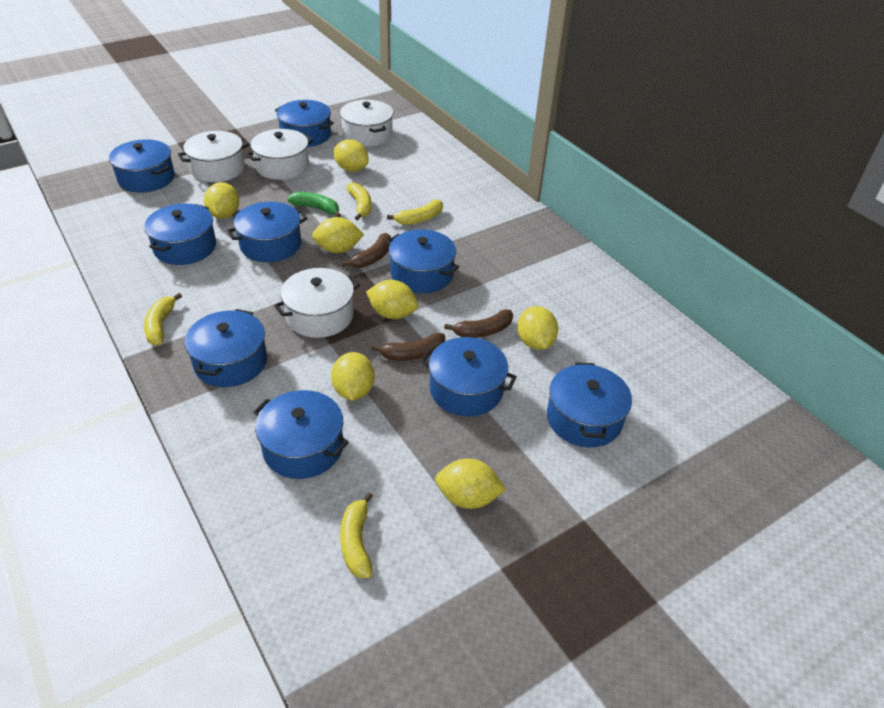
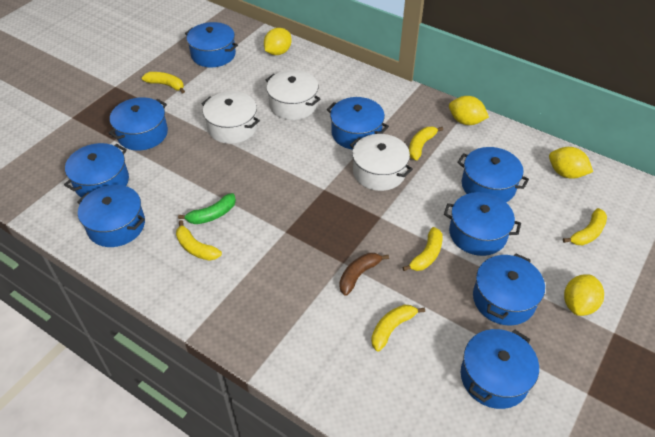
brown banana: 3 -> 1
white pot: 4 -> 3
yellow banana: 4 -> 6
yellow lemon: 7 -> 4

